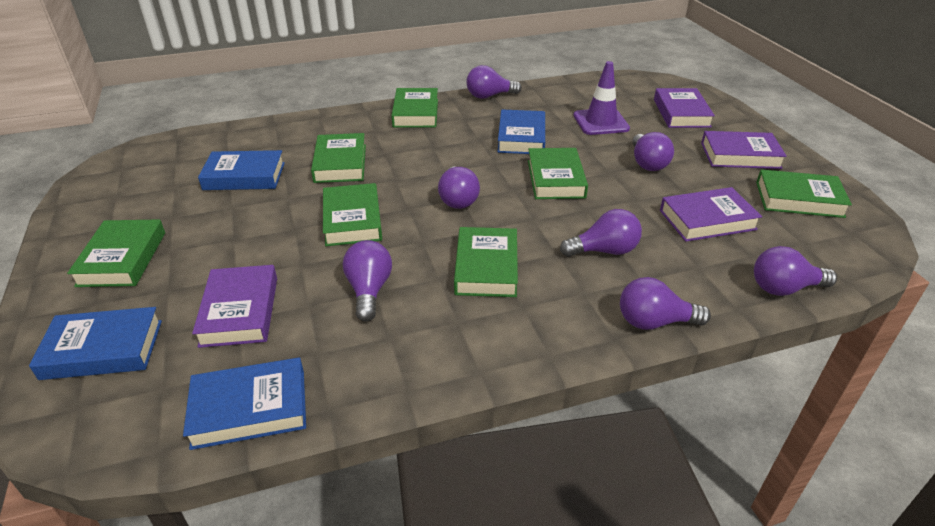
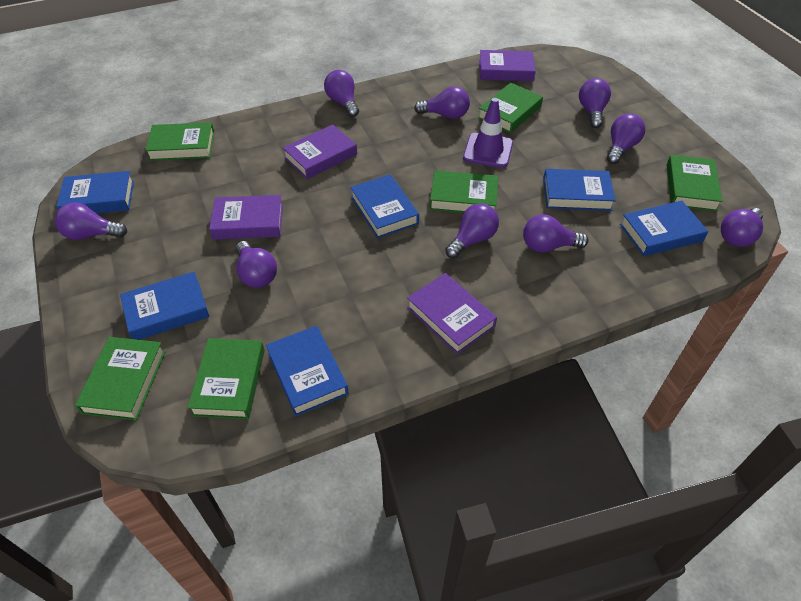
blue book: 4 -> 6
green book: 7 -> 6
purple light bulb: 7 -> 9

